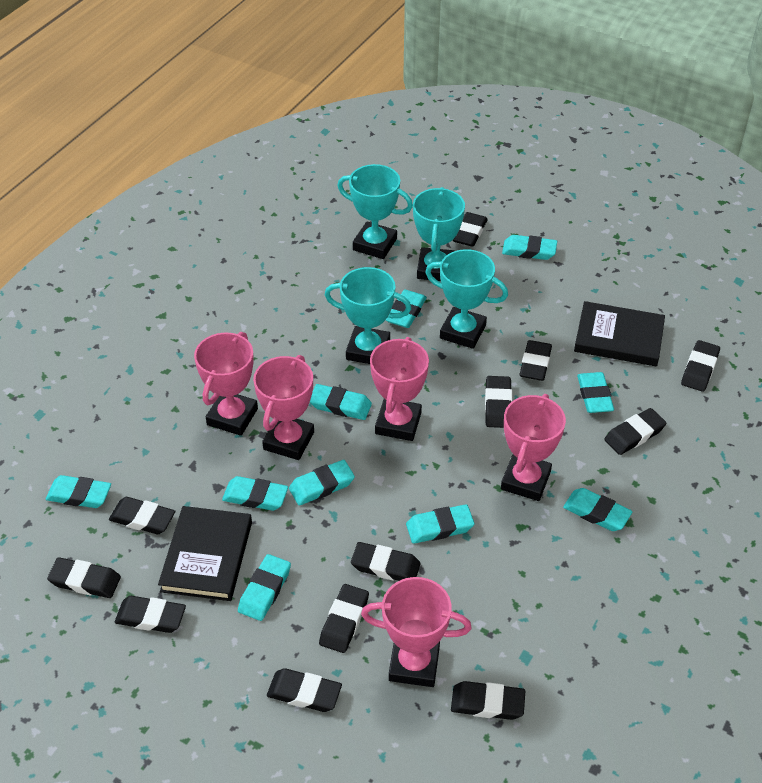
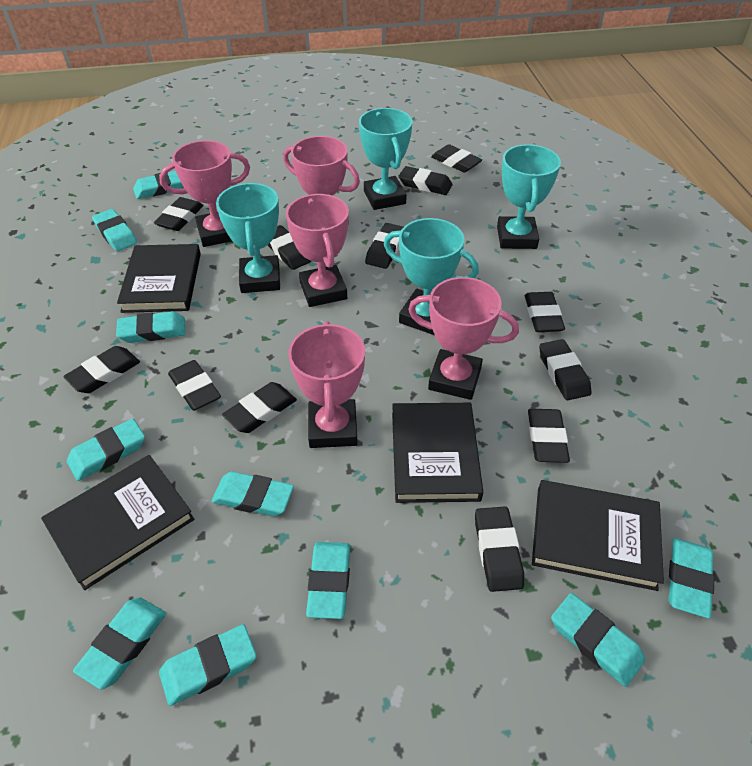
black book: 2 -> 4

